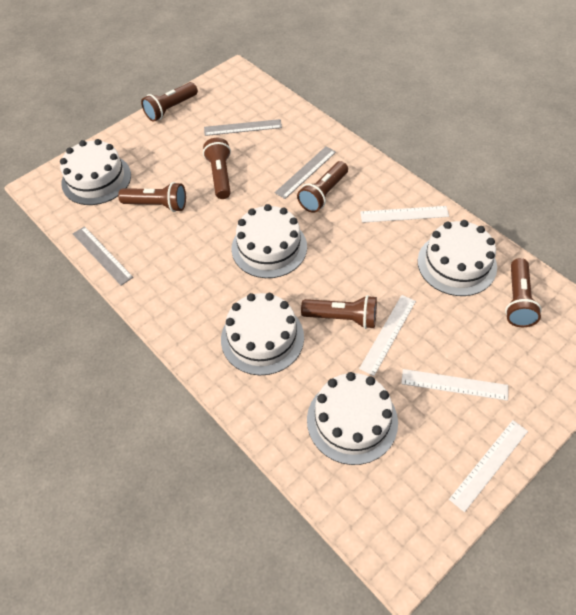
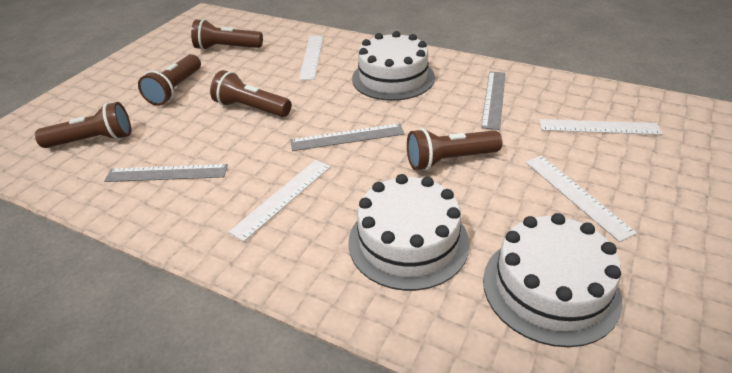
brown flashlight: 6 -> 5
white cake: 5 -> 3

